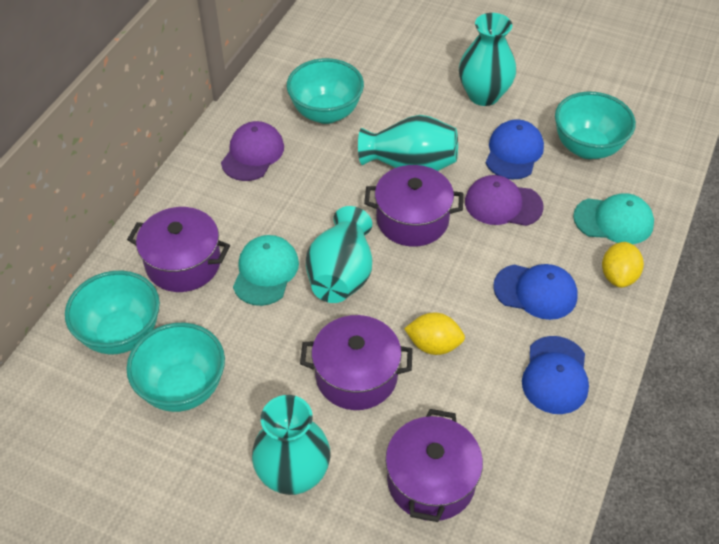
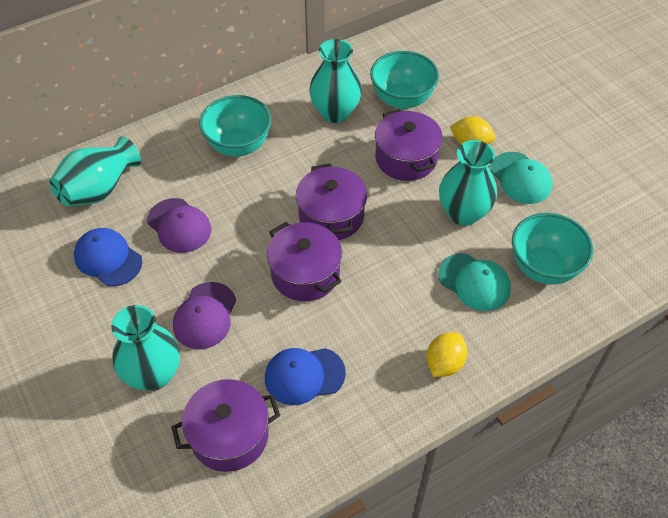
blue cap: 3 -> 2
turquoise bowl: 4 -> 3

